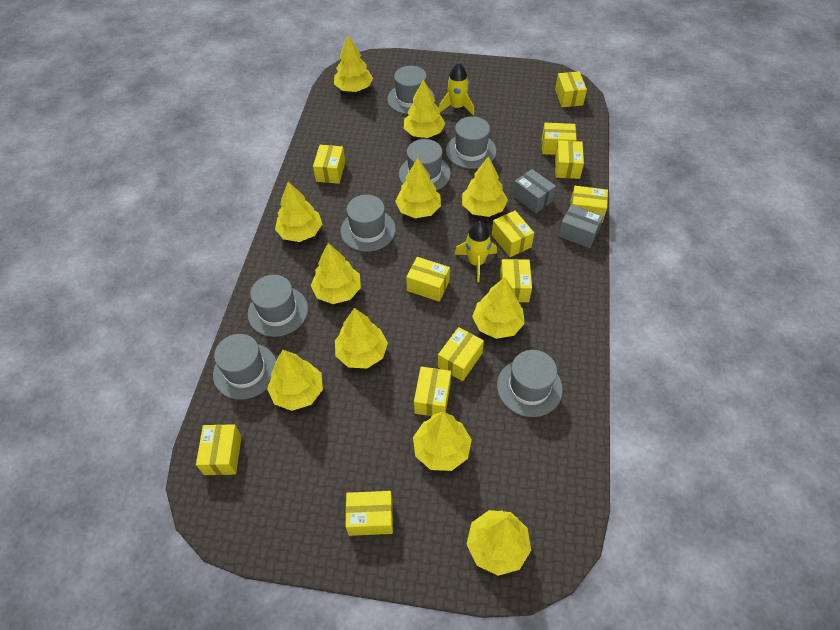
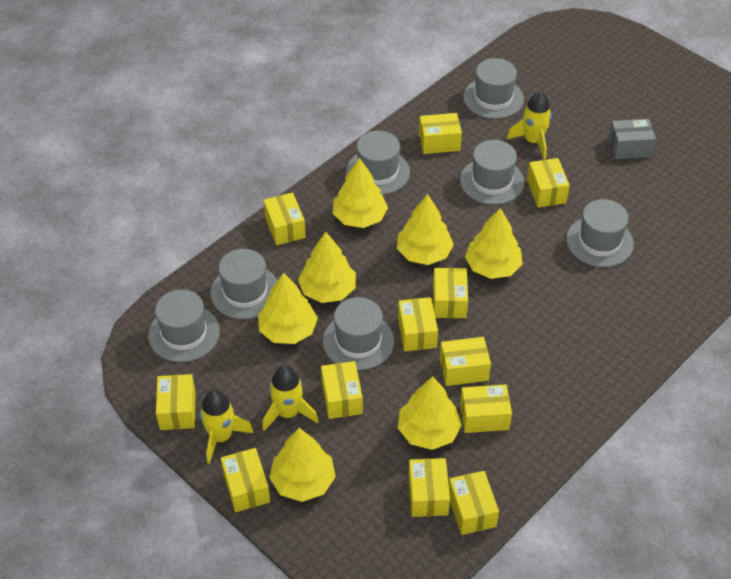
grey box: 2 -> 1
yellow rocket: 2 -> 3
yellow tree: 11 -> 7

